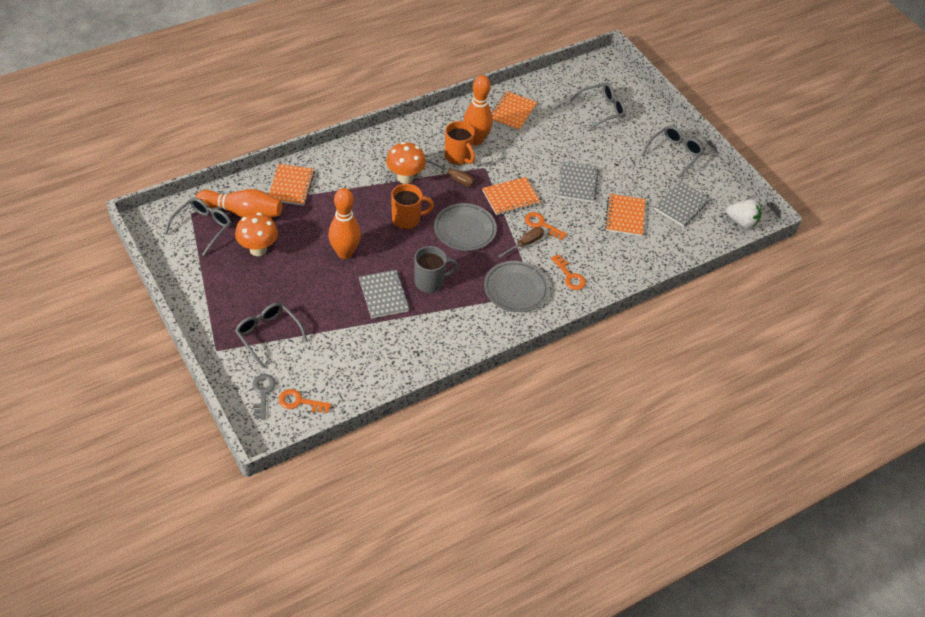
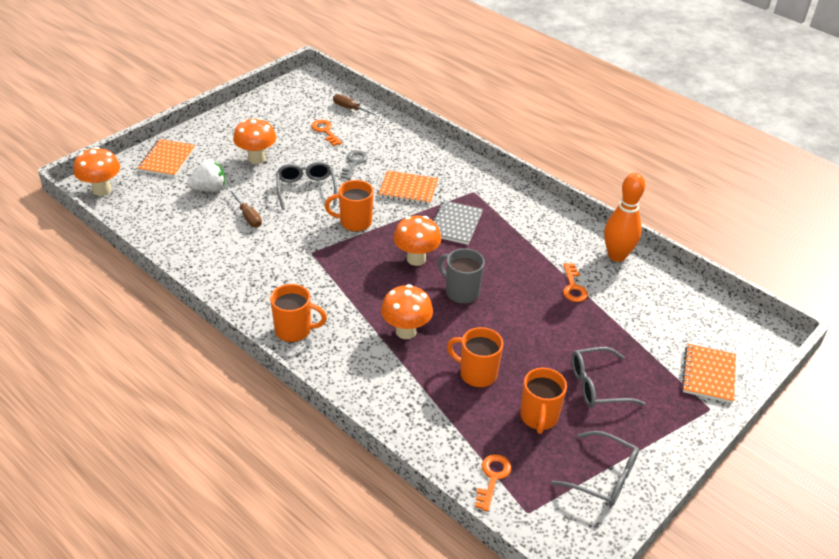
grey glasses: 4 -> 3
grey notebook: 3 -> 1
grey plate: 2 -> 0
orange bowling pin: 3 -> 1
orange mug: 2 -> 4
orange mushroom: 2 -> 4
orange notebook: 4 -> 3

